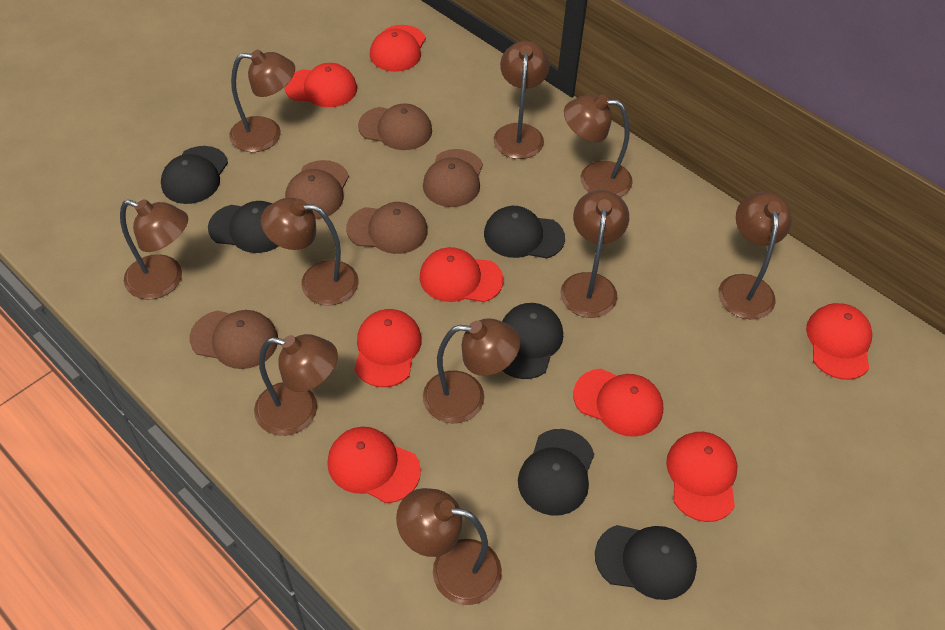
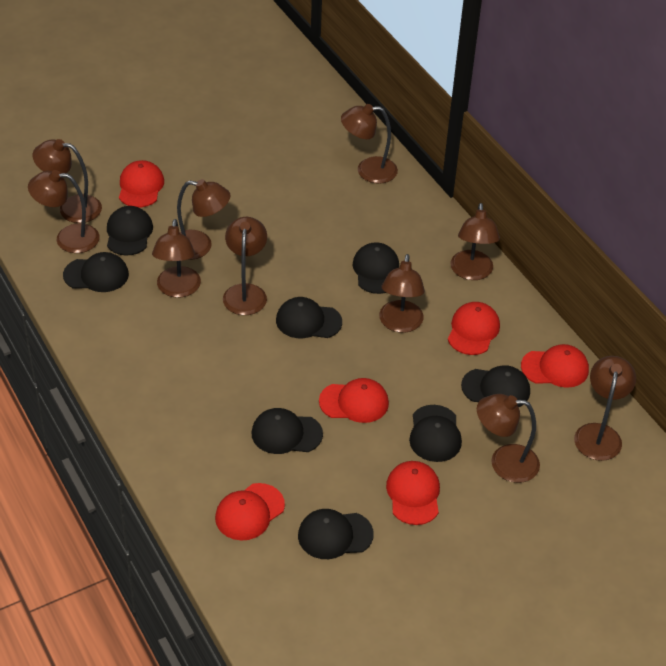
black cap: 6 -> 8
brown cap: 5 -> 0
red cap: 8 -> 6

